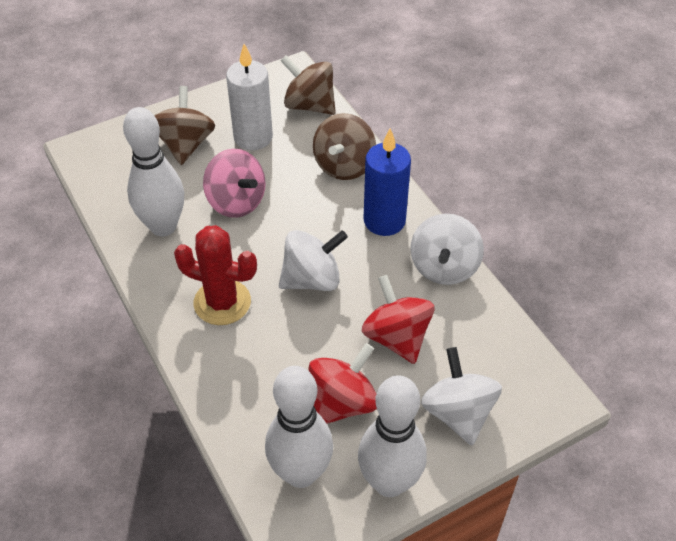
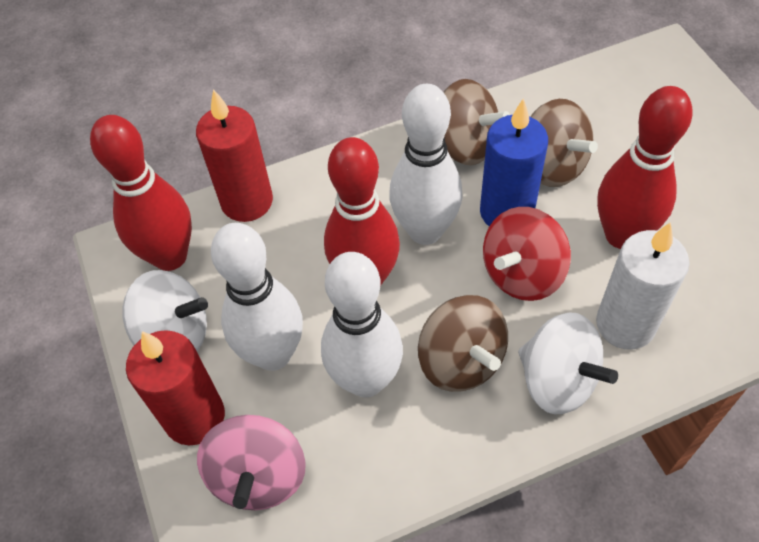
red bowling pin: 0 -> 3
red cactus: 1 -> 0
red candle: 0 -> 2
red spinning top: 2 -> 1
white spinning top: 3 -> 2

